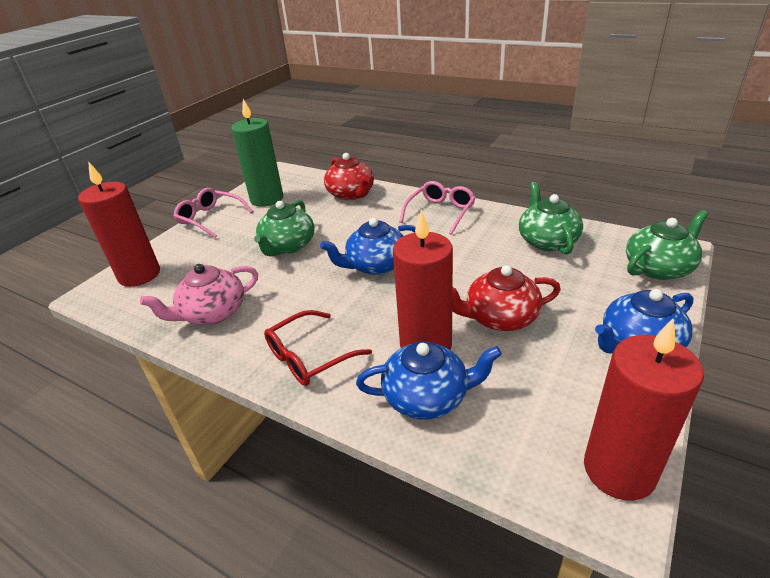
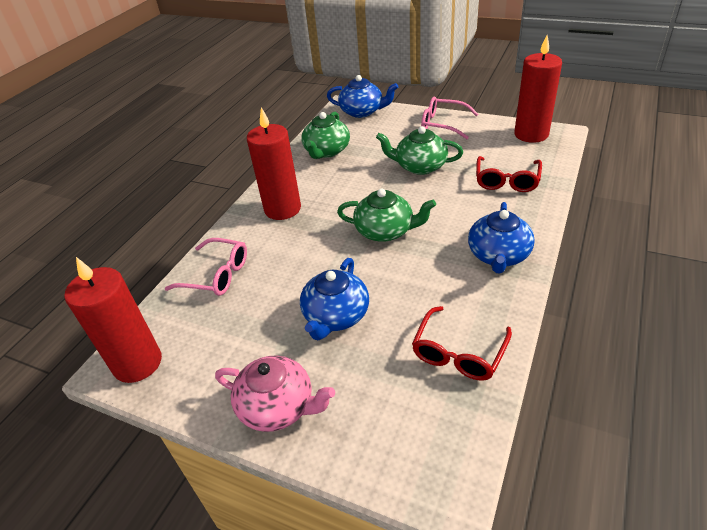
green candle: 1 -> 0
red glasses: 1 -> 2
red teapot: 2 -> 0

